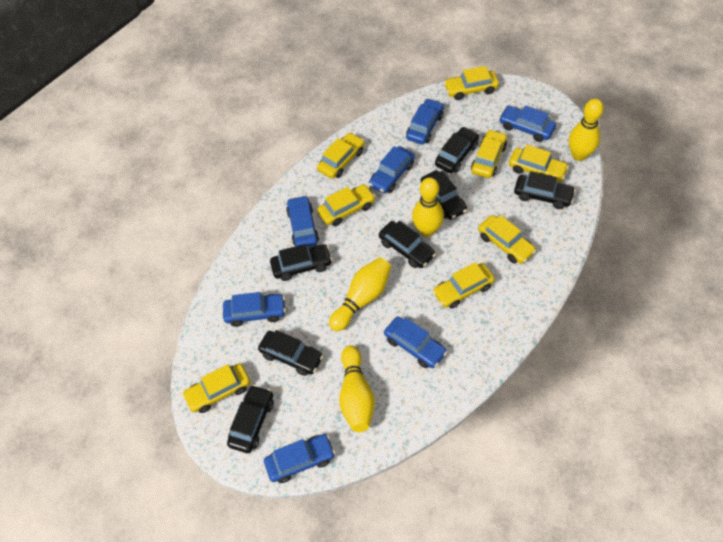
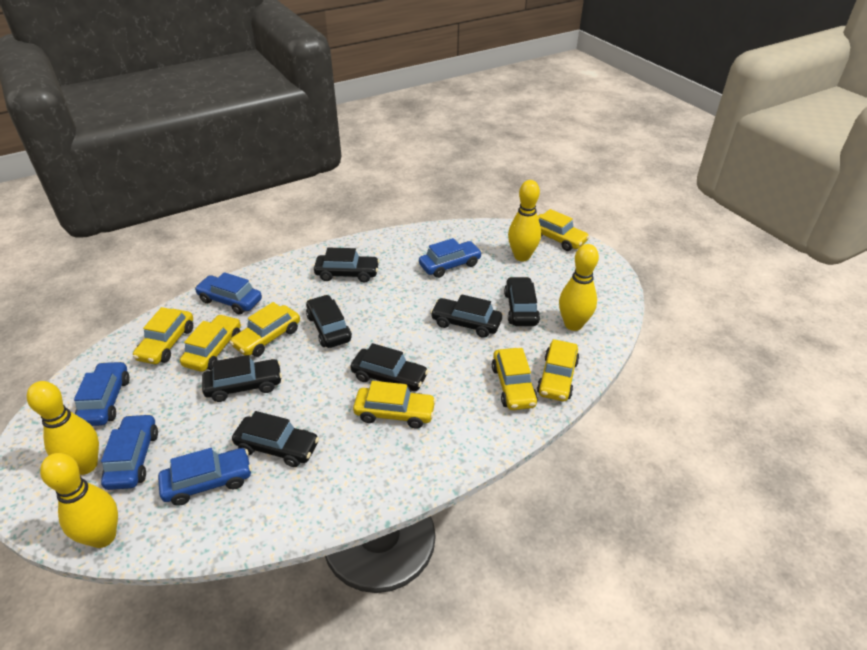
blue car: 7 -> 5
yellow car: 8 -> 7

